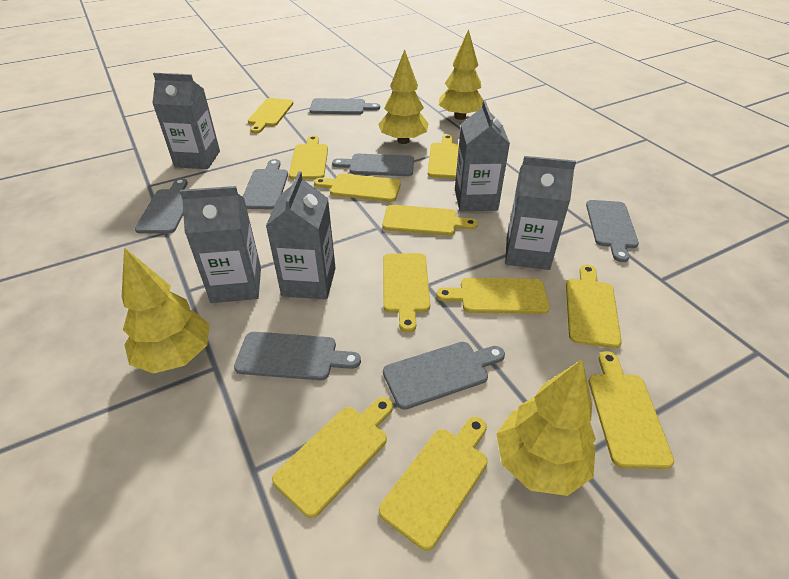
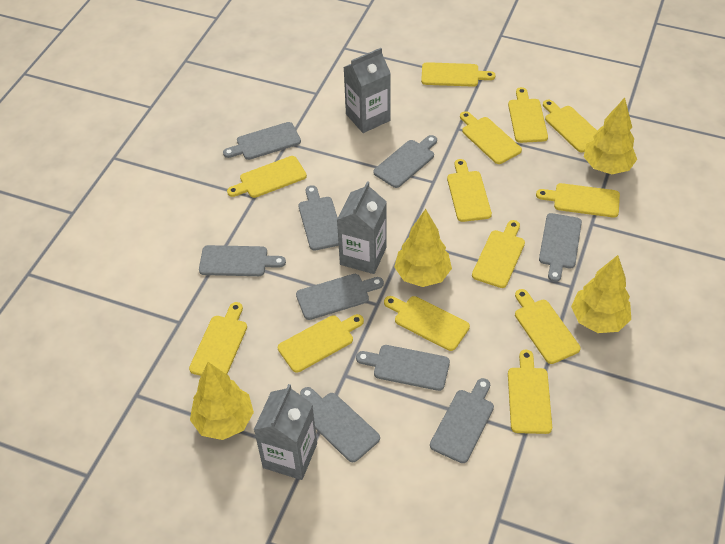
grey carton: 5 -> 3
grey cutting board: 7 -> 9
yellow cutting board: 11 -> 13

